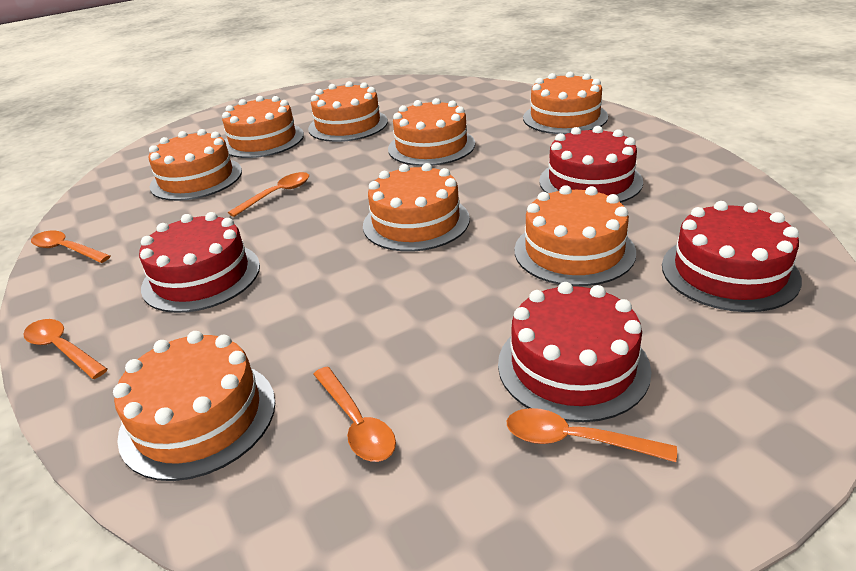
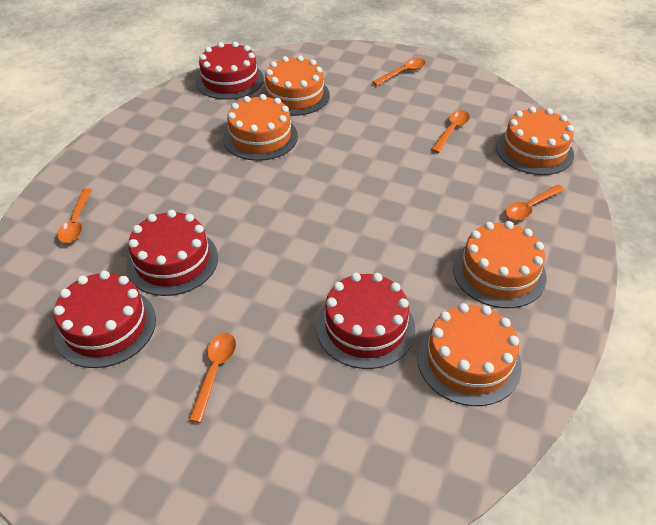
orange cake: 8 -> 5

